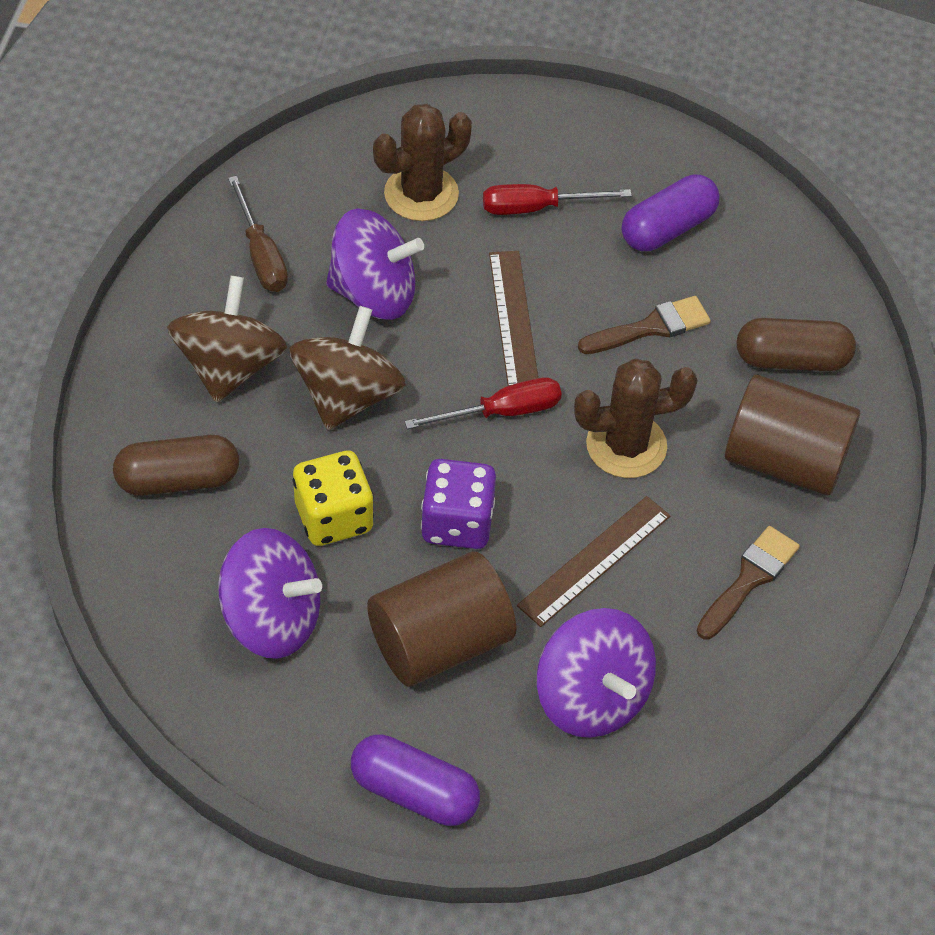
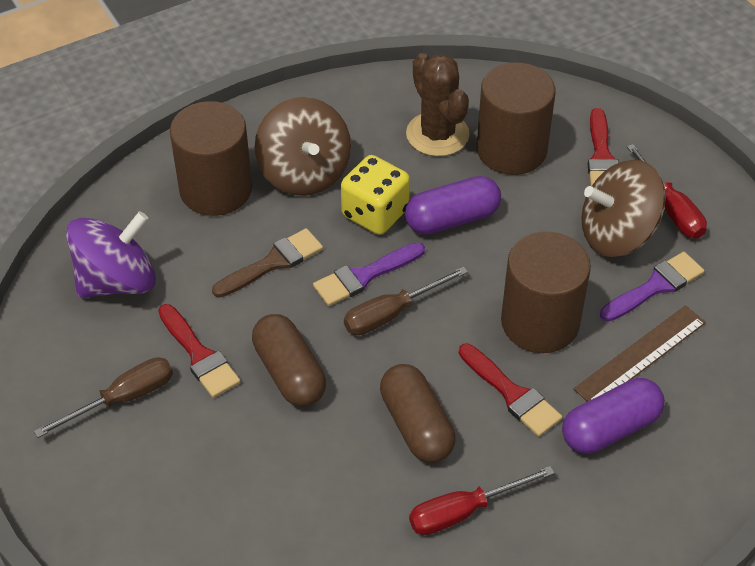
brown brush: 2 -> 1
brown cactus: 2 -> 1
brown cylinder: 2 -> 3
brown ruler: 2 -> 1
brown screwdriver: 1 -> 2
purple brush: 0 -> 2
purple dice: 1 -> 0
purple spinning top: 3 -> 1
red brush: 0 -> 3

